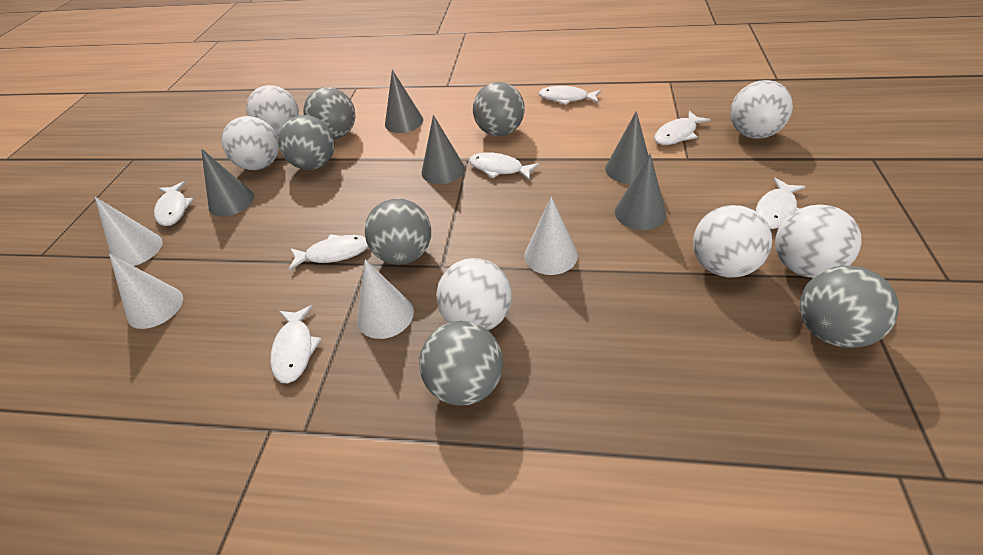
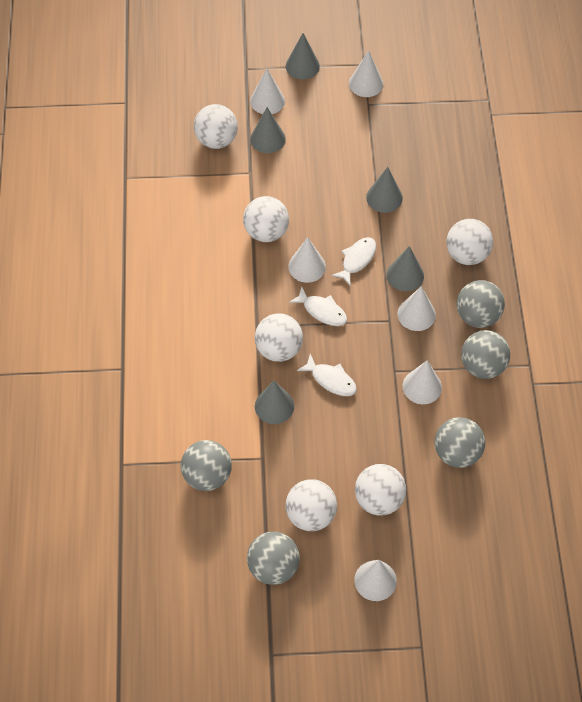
grey ball: 6 -> 5
white cone: 4 -> 6
white fish: 7 -> 3

